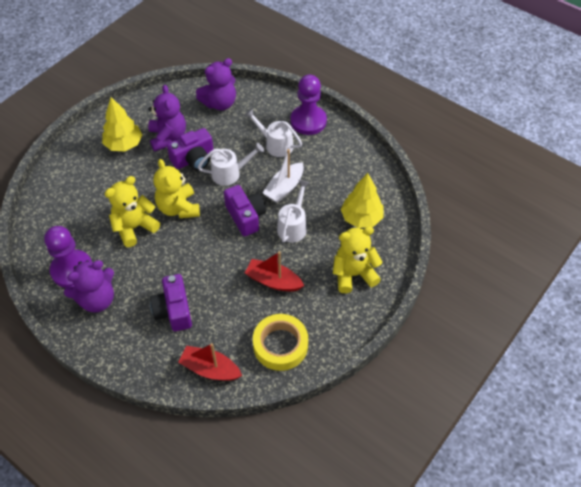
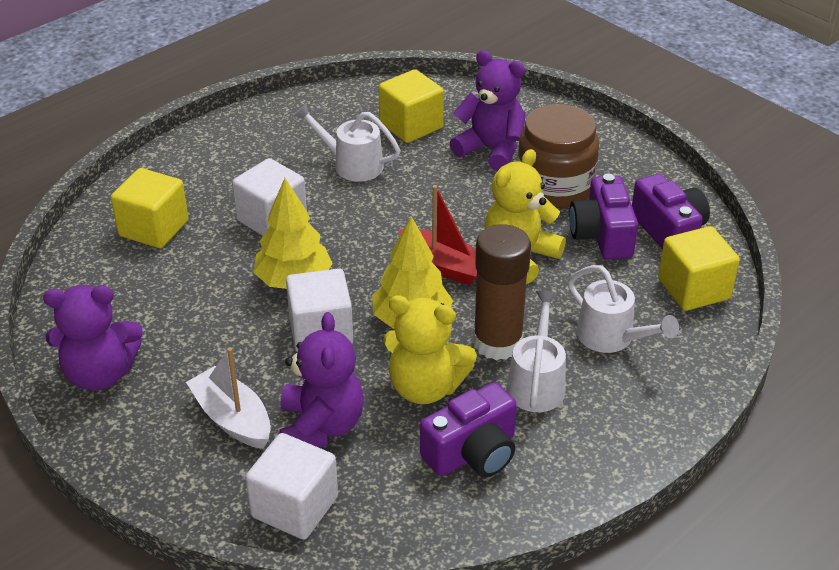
brown glue stick: 0 -> 1
brown jar: 0 -> 1
purple pawn: 2 -> 0
red boat: 2 -> 1
white cube: 0 -> 3
yellow cube: 0 -> 3
yellow tape: 1 -> 0
yellow teddy bear: 3 -> 2

